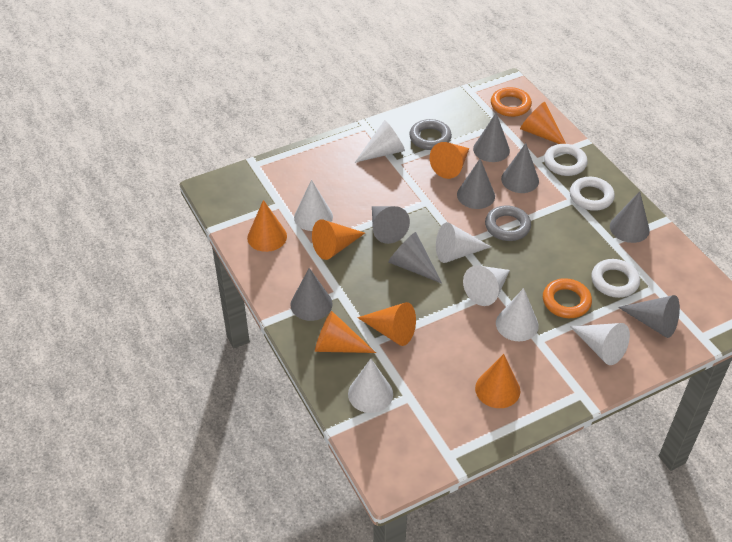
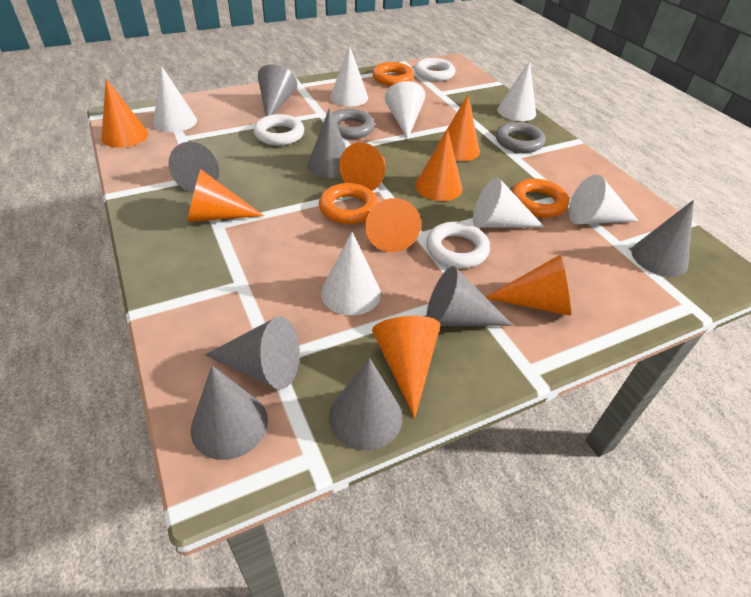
orange cone: 7 -> 8
orange ring: 2 -> 3

